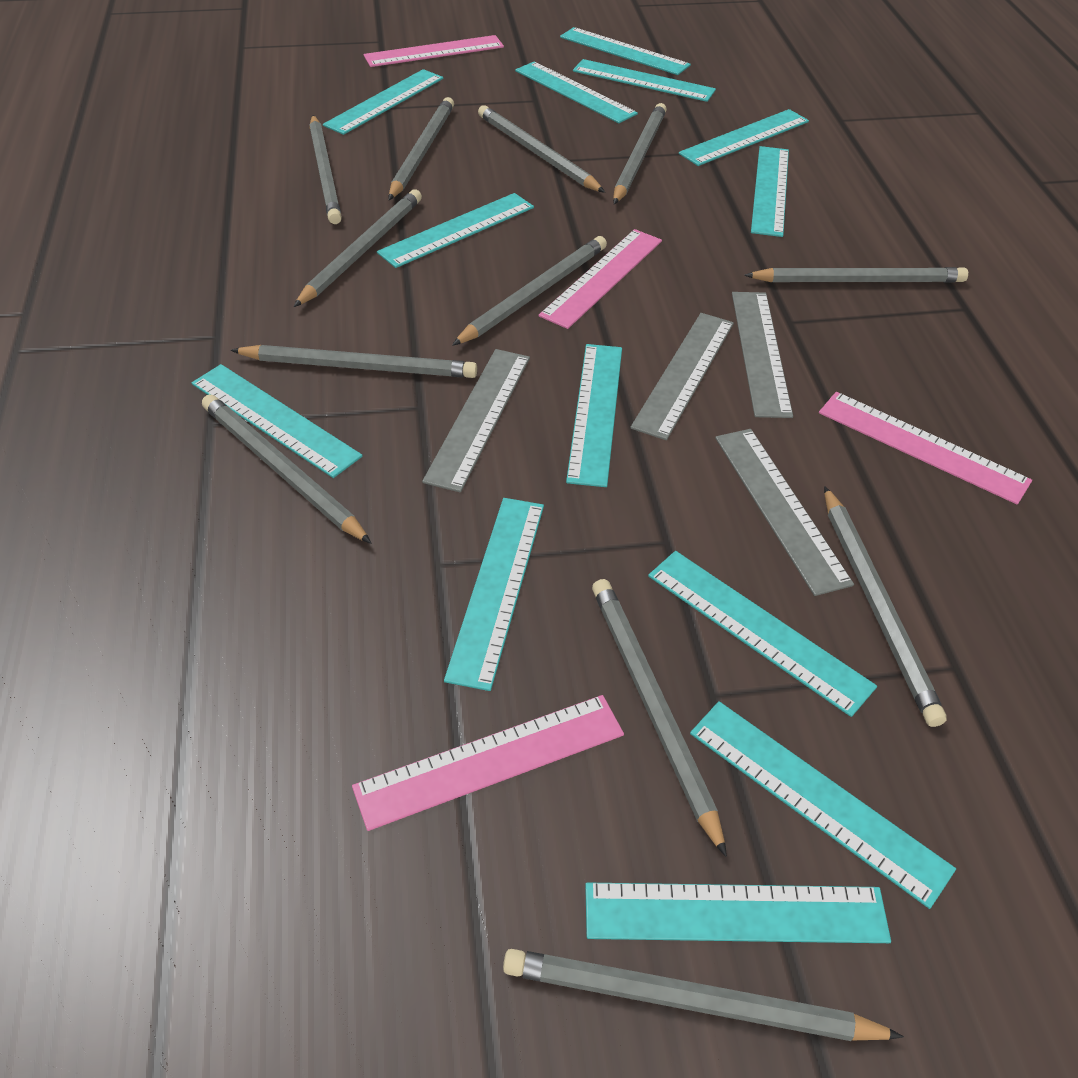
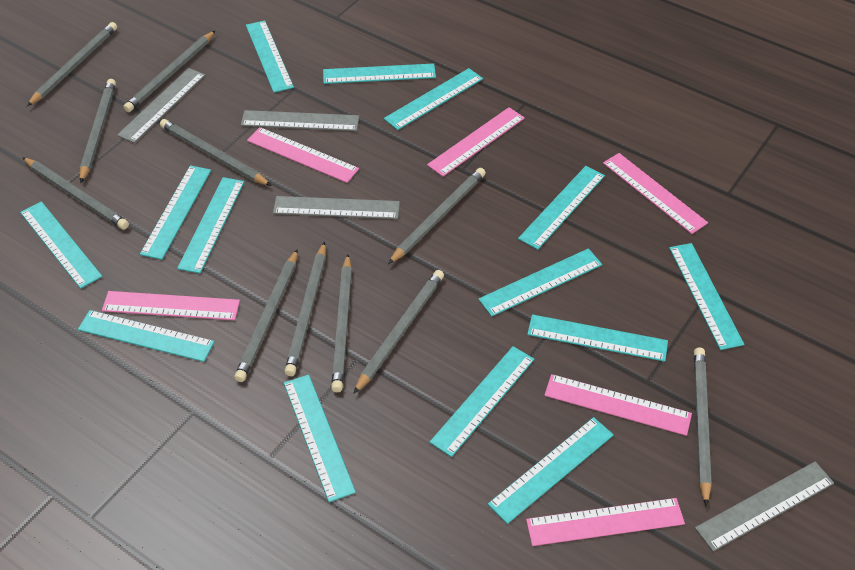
grey pencil: 12 -> 11
pink ruler: 4 -> 6
turquoise ruler: 13 -> 14

